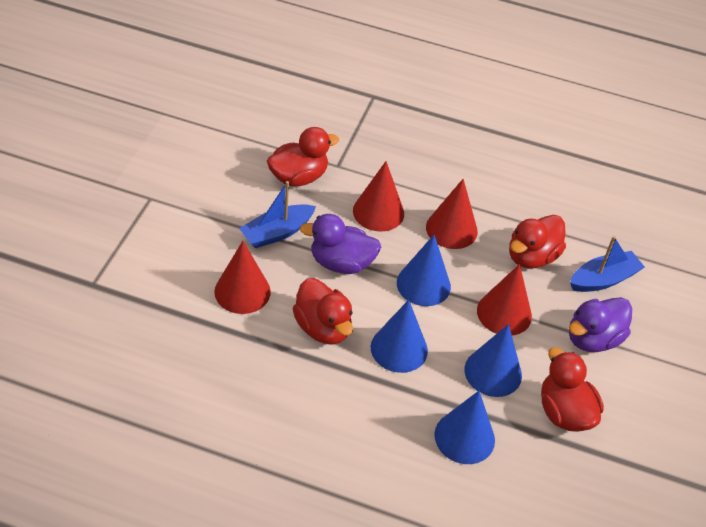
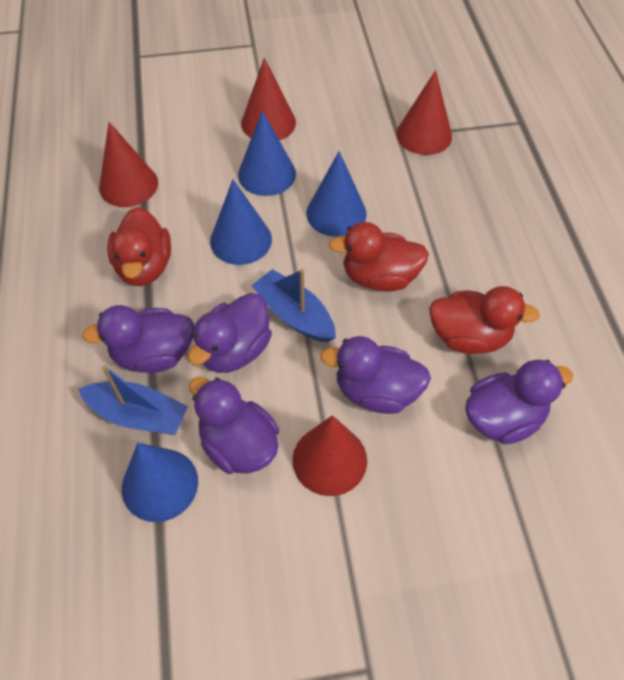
purple duck: 2 -> 5
red duck: 4 -> 3

